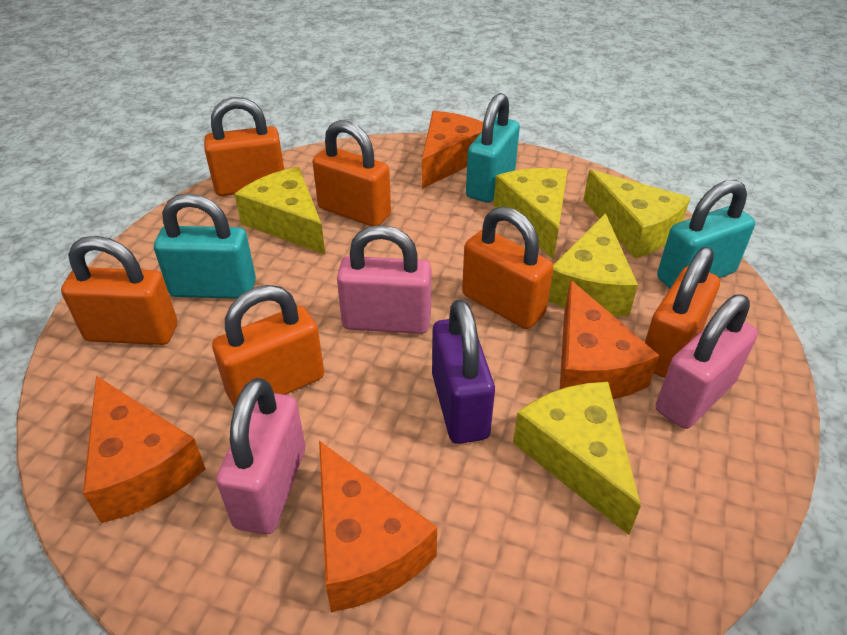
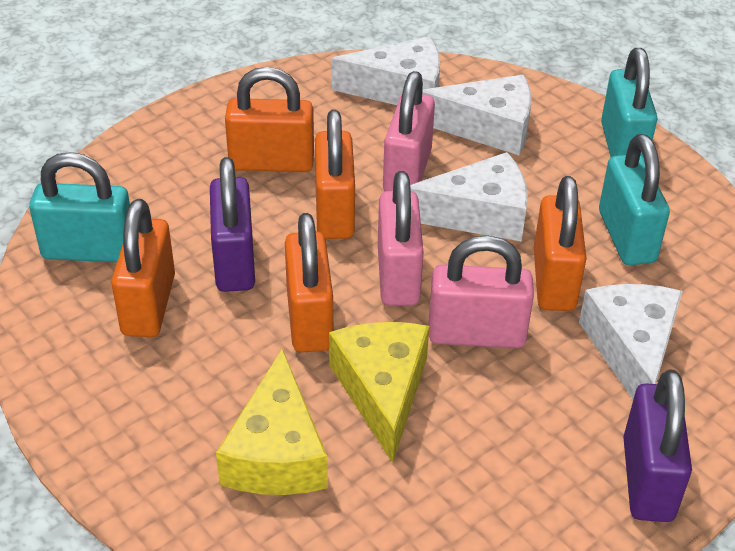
orange cheese: 4 -> 0
orange padlock: 6 -> 5
purple padlock: 1 -> 2
white cheese: 0 -> 4
yellow cheese: 5 -> 2

